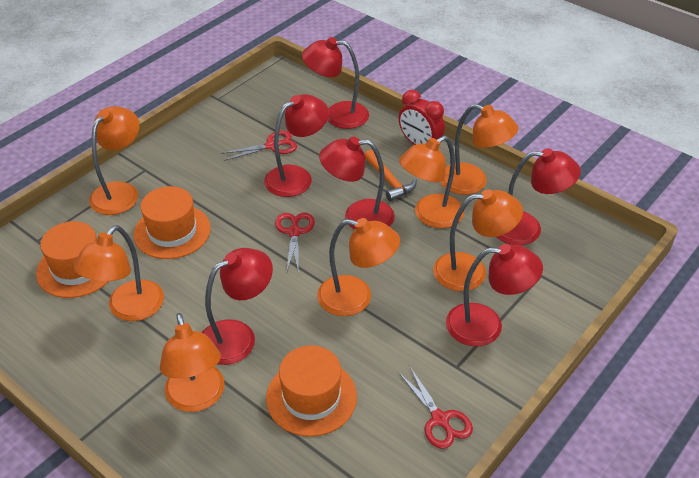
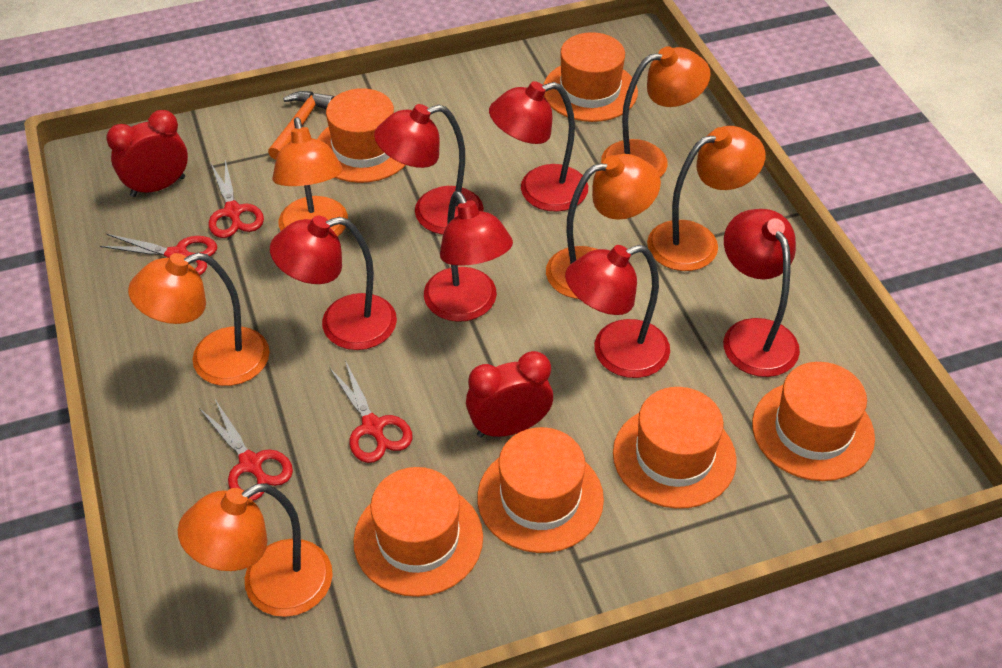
orange hat: 3 -> 6
orange lamp: 7 -> 6
red clock: 1 -> 2
red scissors: 3 -> 4

